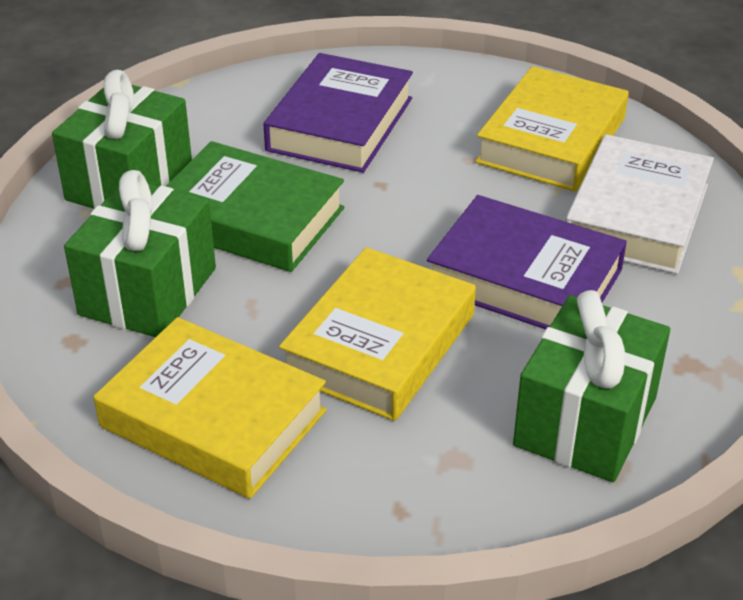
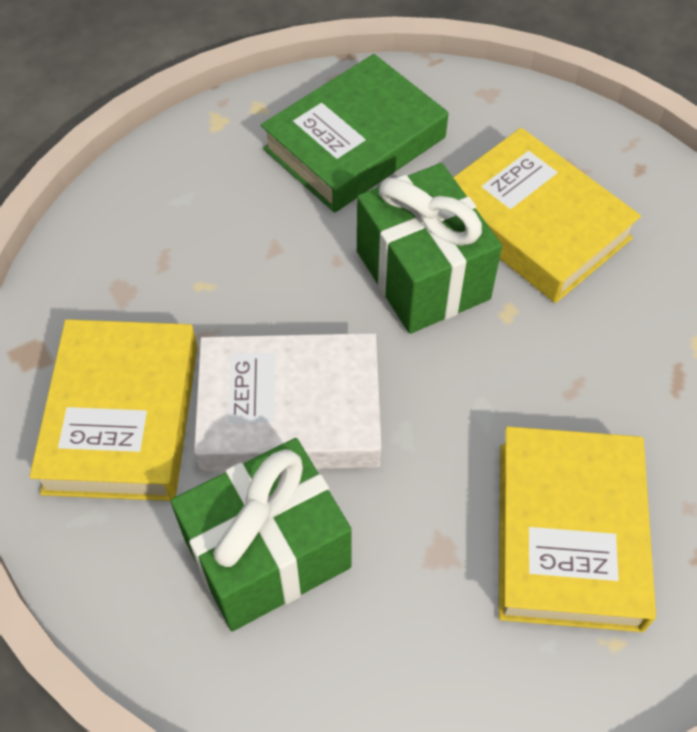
green gift: 3 -> 2
purple book: 2 -> 0

